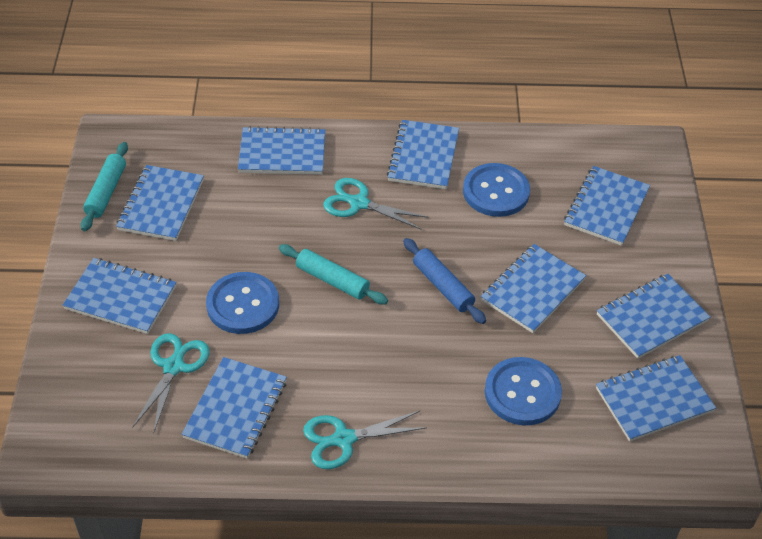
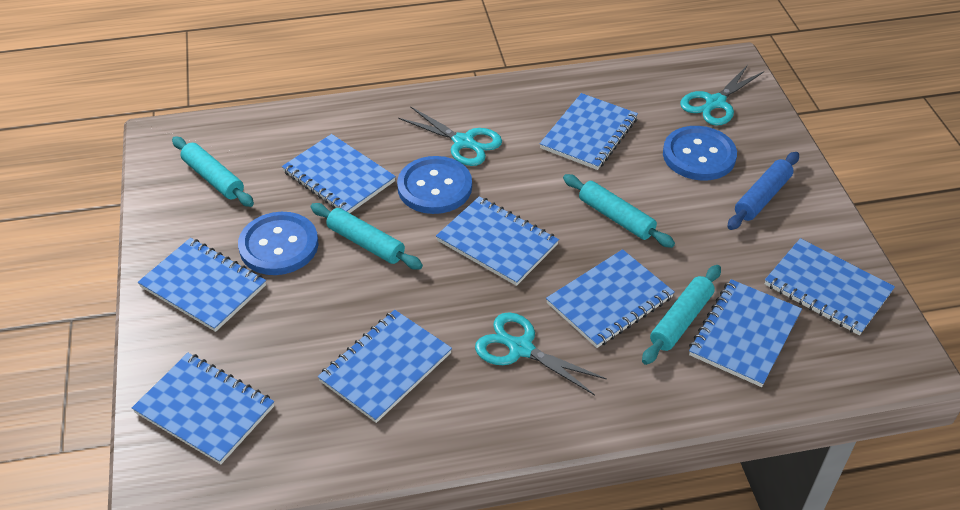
turquoise rolling pin: 2 -> 4

